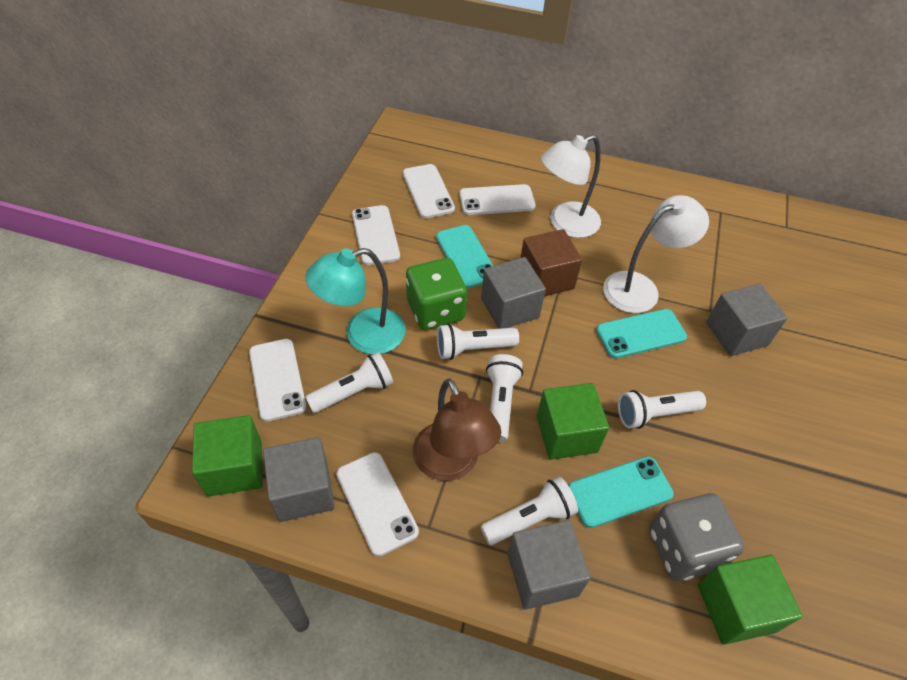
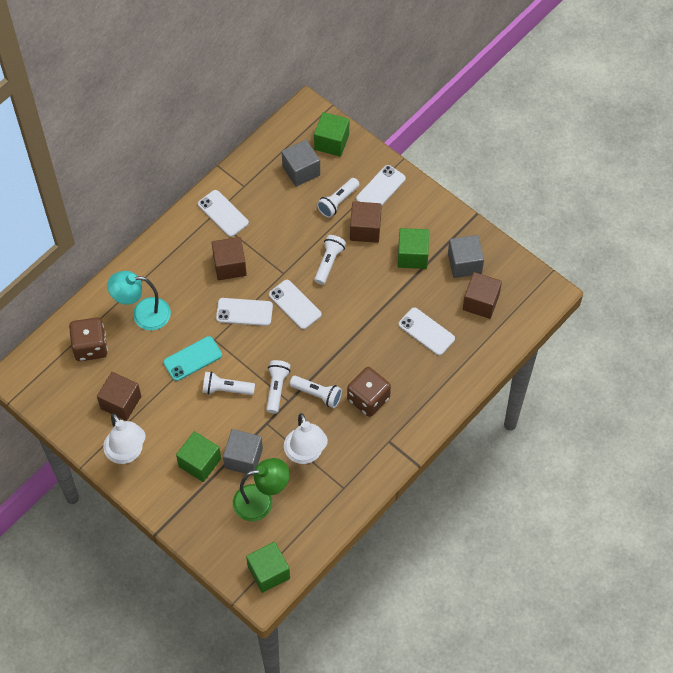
brown cube: 1 -> 4
brown dice: 0 -> 2
brown lamp: 1 -> 0
green cube: 3 -> 4
green dice: 1 -> 0
green lamp: 0 -> 1
grey cube: 4 -> 3
grey dice: 1 -> 0
turquoise phone: 3 -> 1

